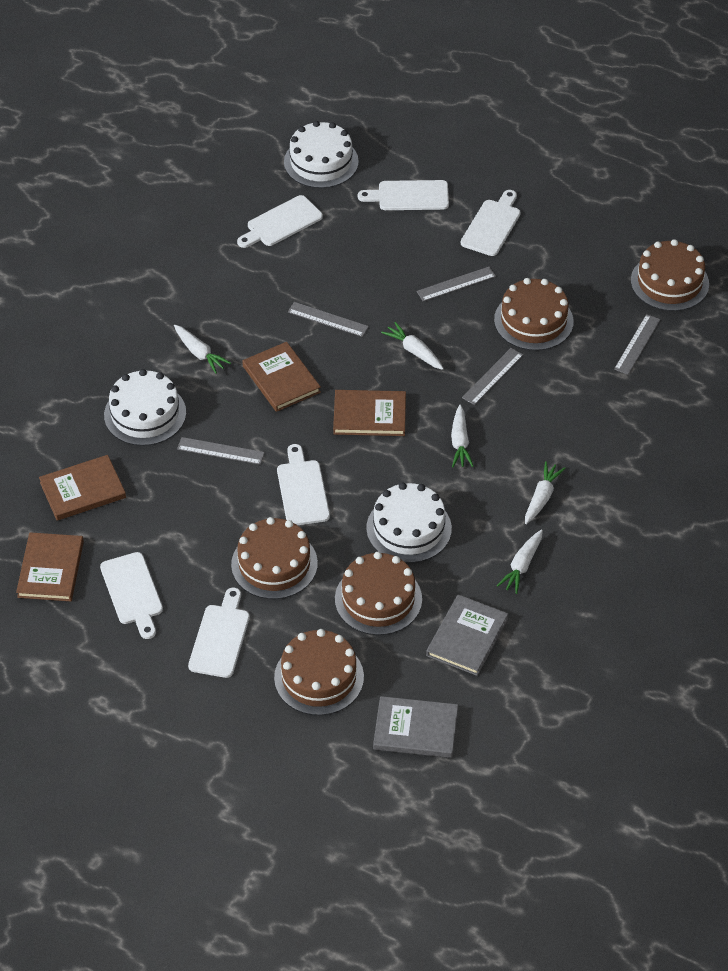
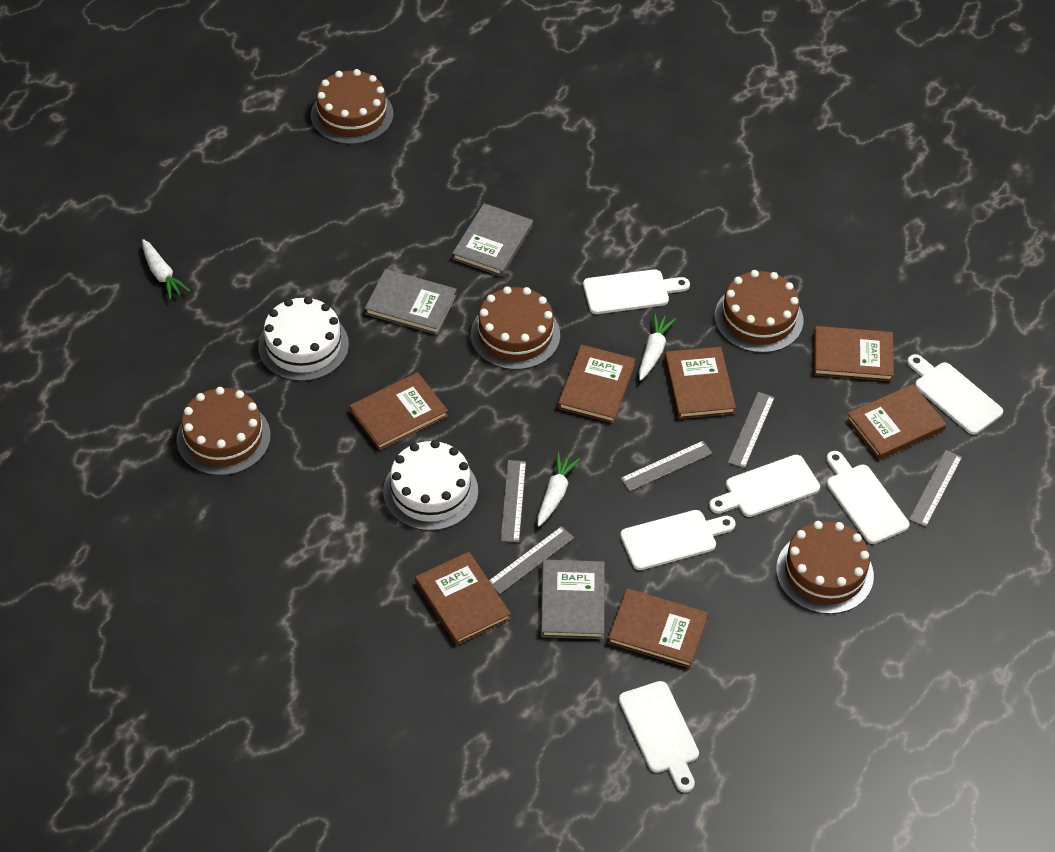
brown book: 4 -> 7
grey book: 2 -> 3
white cake: 3 -> 2
white carrot: 5 -> 3

